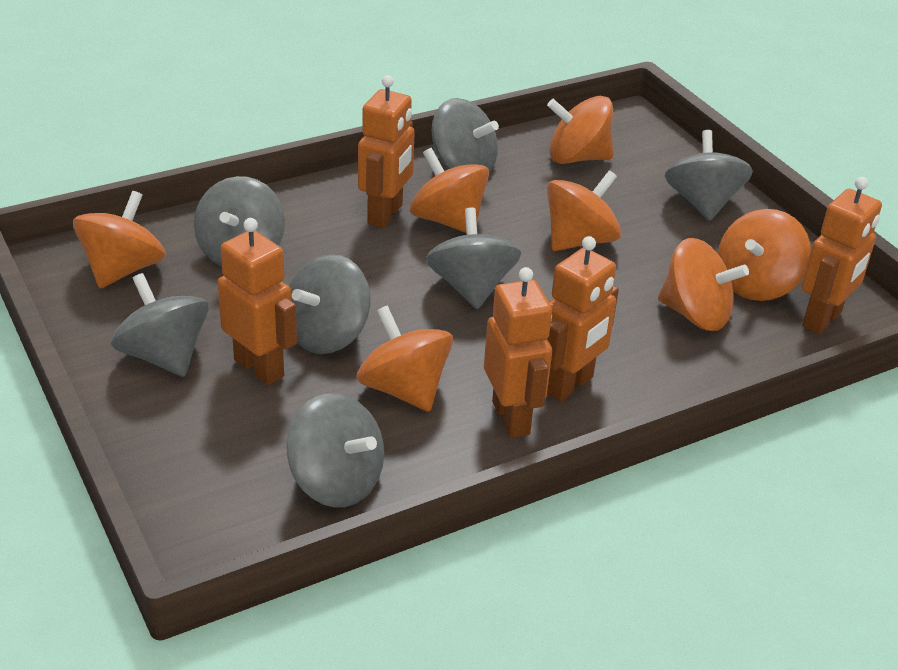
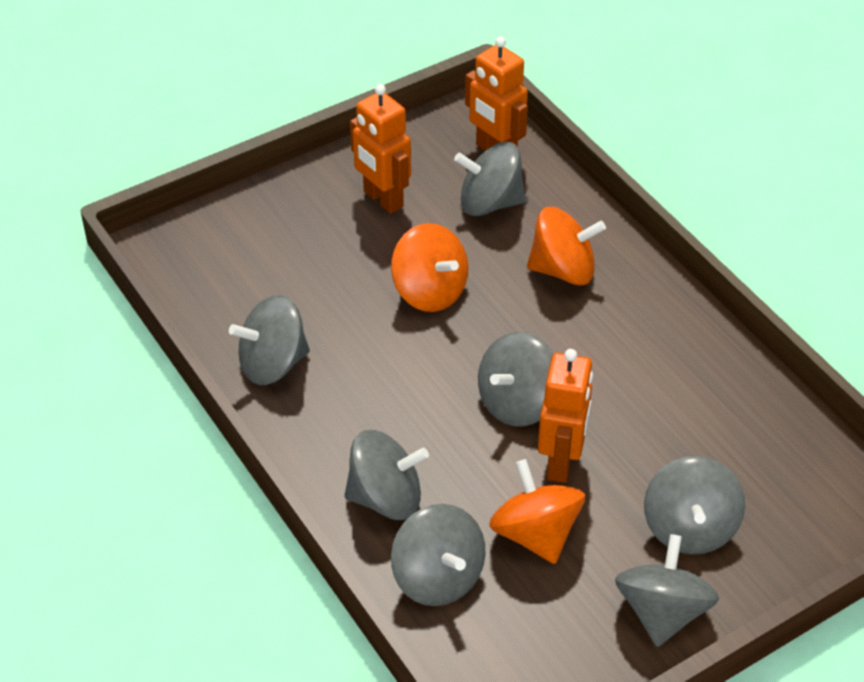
orange robot: 5 -> 3
orange spinning top: 7 -> 3

